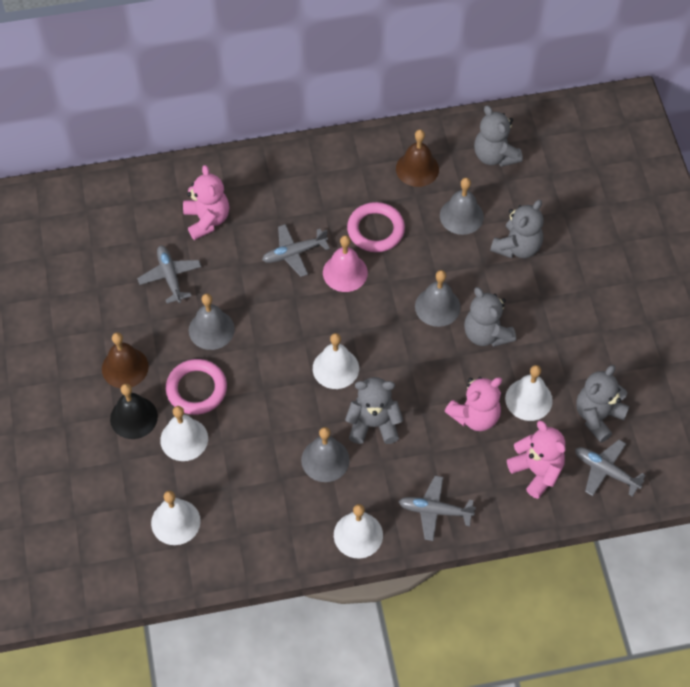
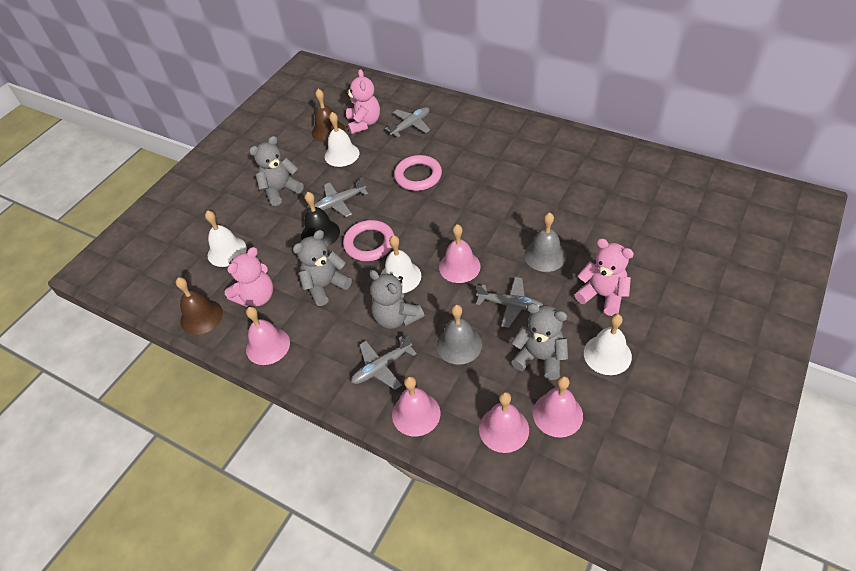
grey bell: 4 -> 2
grey teddy bear: 5 -> 4
pink bell: 1 -> 5
white bell: 5 -> 4

